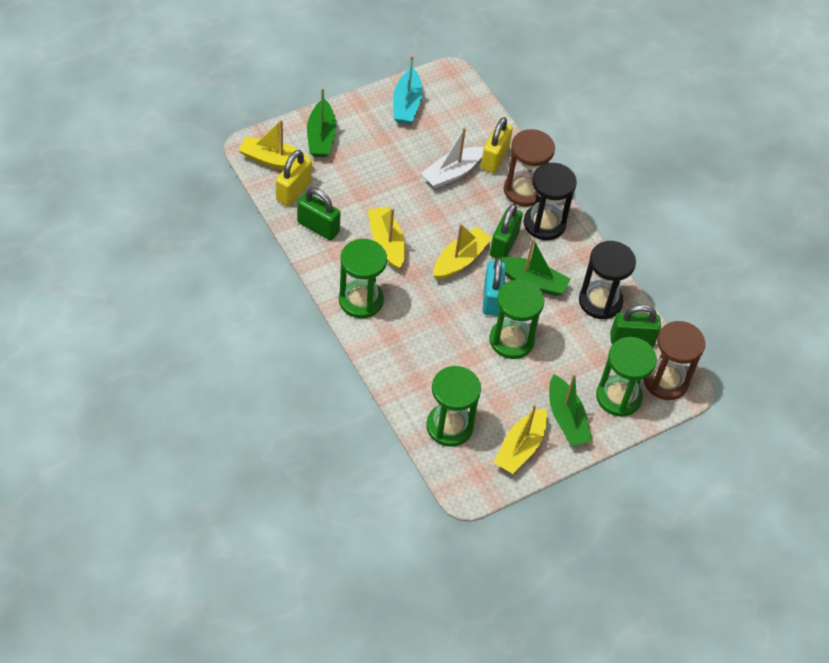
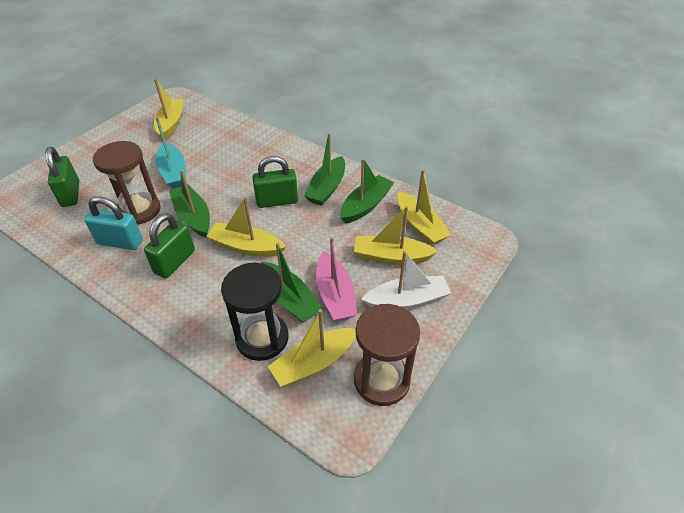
black hourglass: 2 -> 1
green boat: 3 -> 4
green hourglass: 4 -> 0
pink boat: 0 -> 1
yellow boat: 4 -> 5
yellow padlock: 2 -> 0

